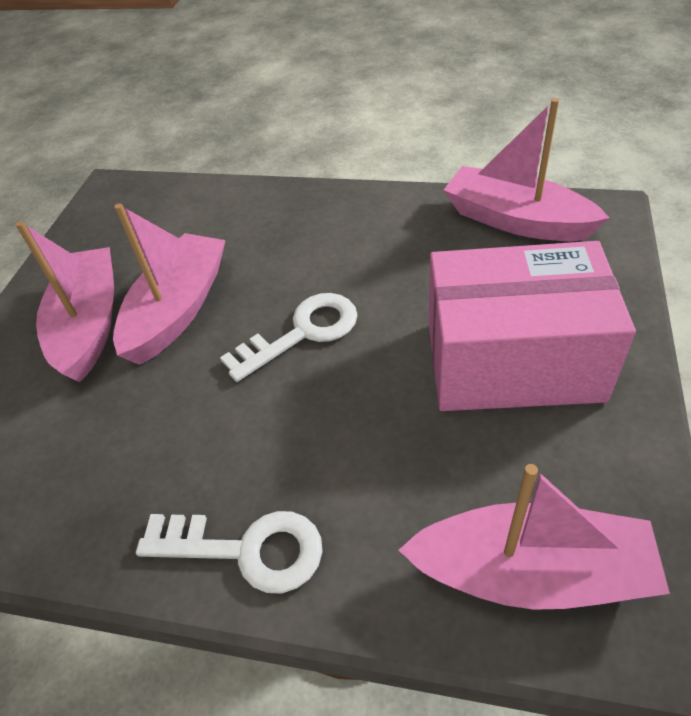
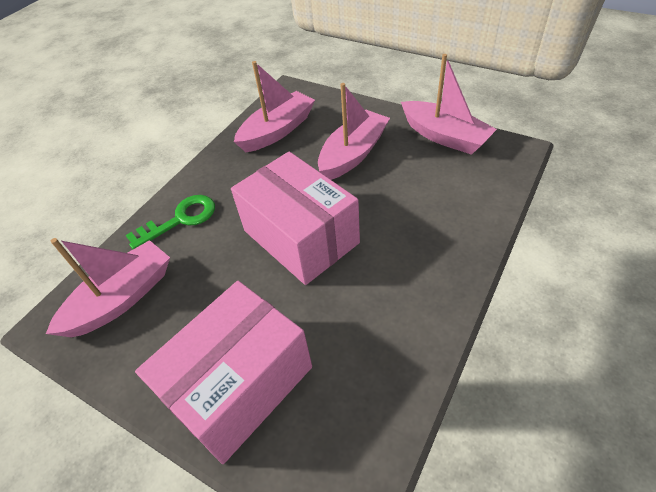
green key: 0 -> 1
pink box: 1 -> 2
white key: 2 -> 0

